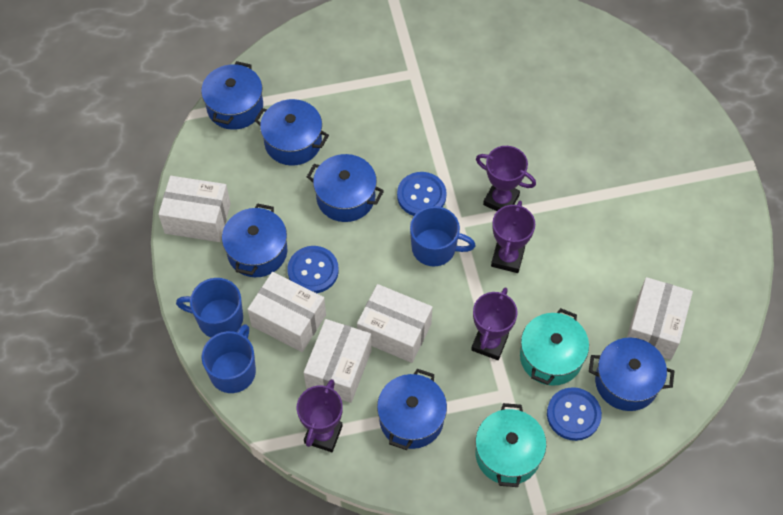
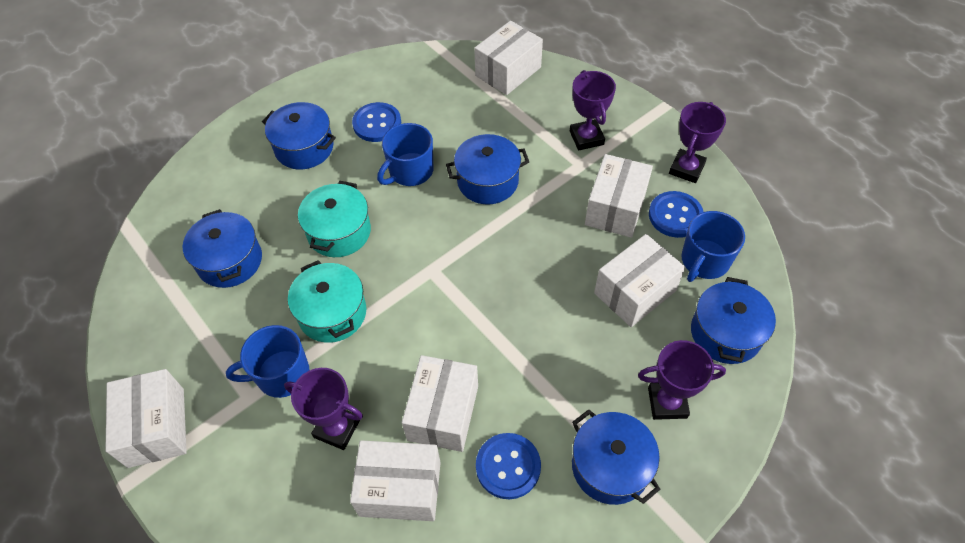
blue pot: 6 -> 5
white box: 5 -> 6

